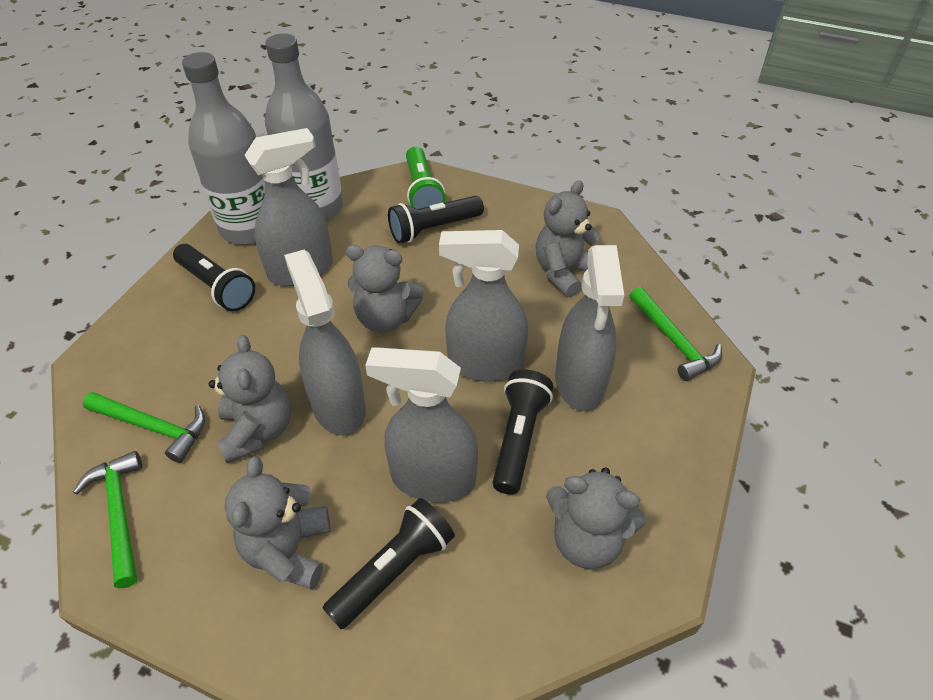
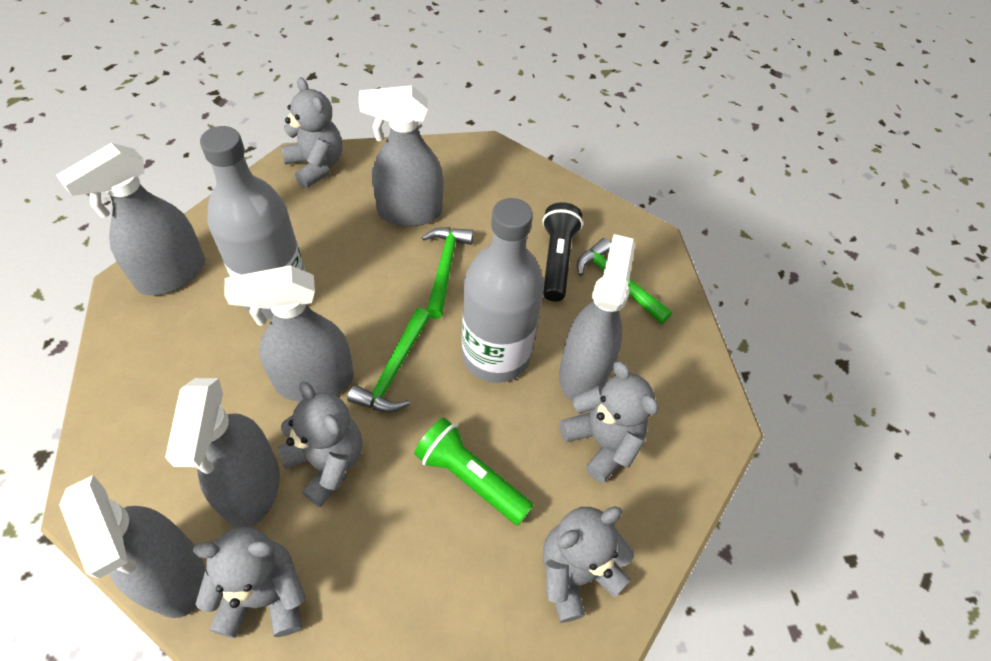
black flashlight: 4 -> 1
grey spray bottle: 5 -> 6

